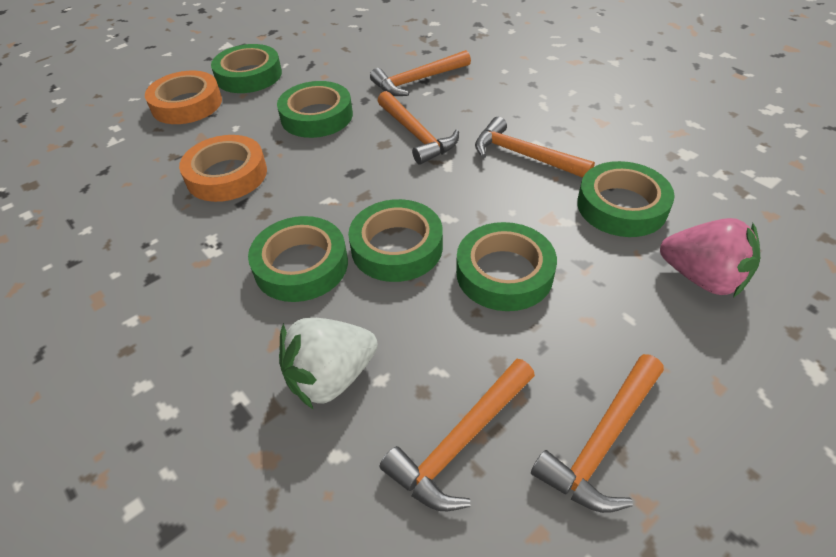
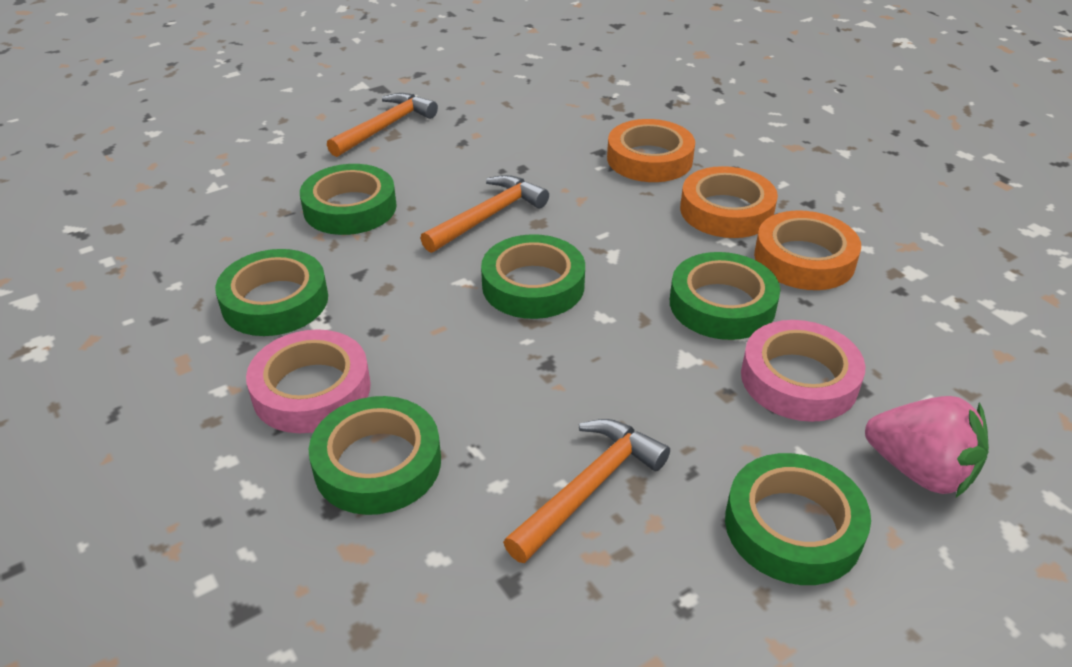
orange hammer: 5 -> 3
orange tape: 2 -> 3
pink tape: 0 -> 2
white strawberry: 1 -> 0

